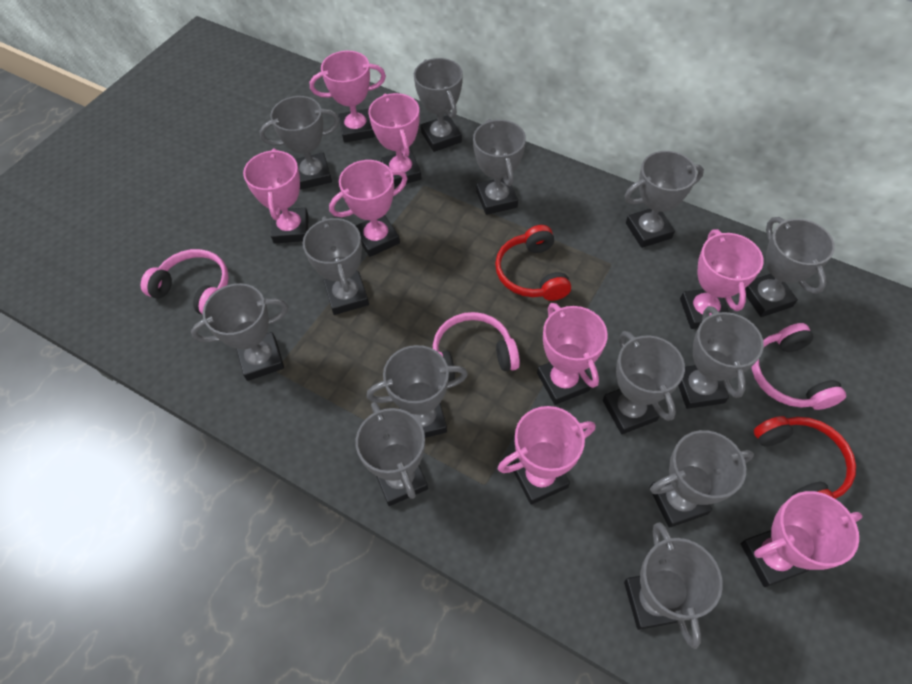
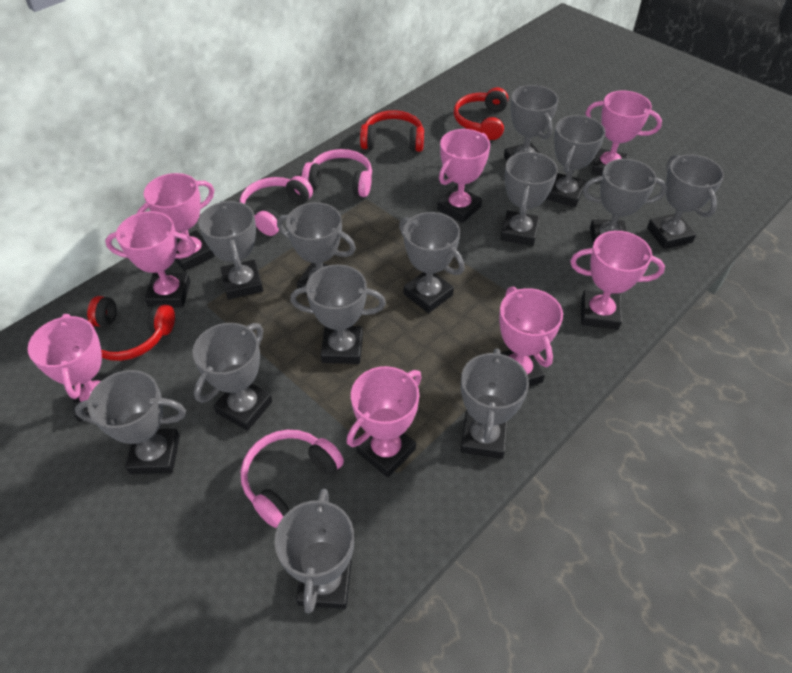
red headphones: 2 -> 3

